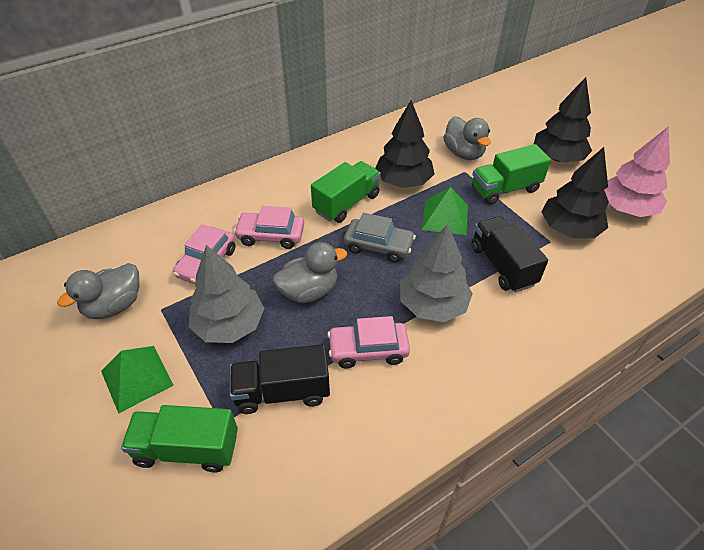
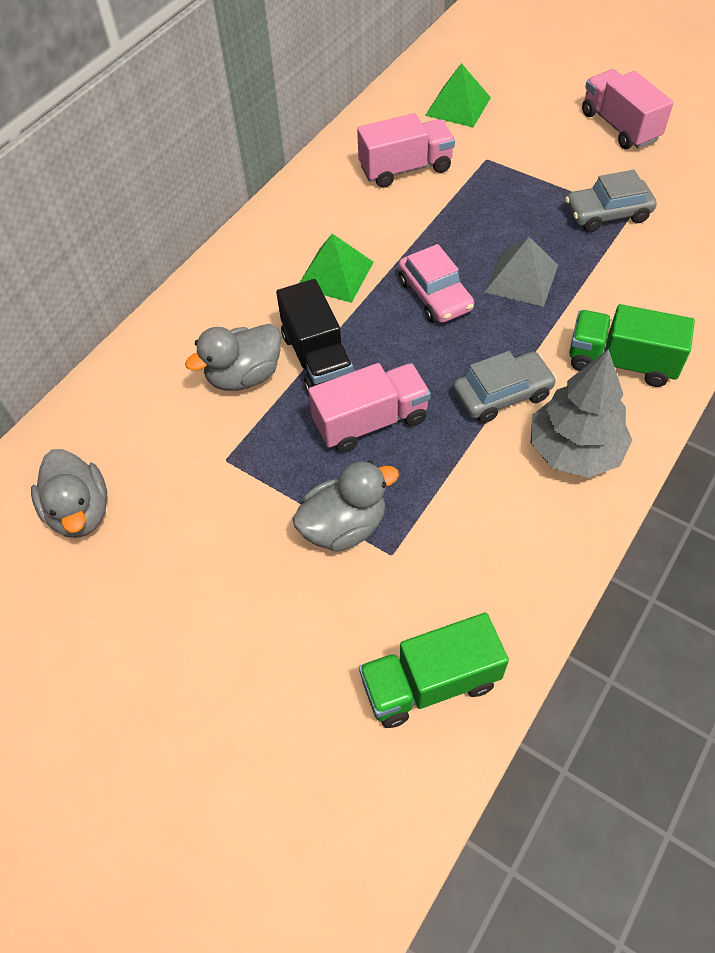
black tree: 3 -> 0
black truck: 2 -> 1
green truck: 3 -> 2
grey car: 1 -> 2
grey pyramid: 0 -> 1
grey tree: 2 -> 1
pink car: 3 -> 1
pink tree: 1 -> 0
pink truck: 0 -> 3

